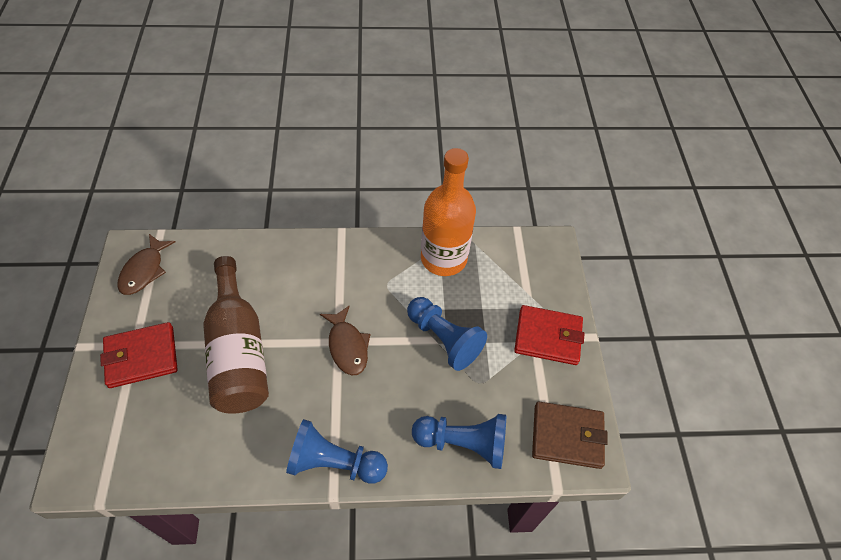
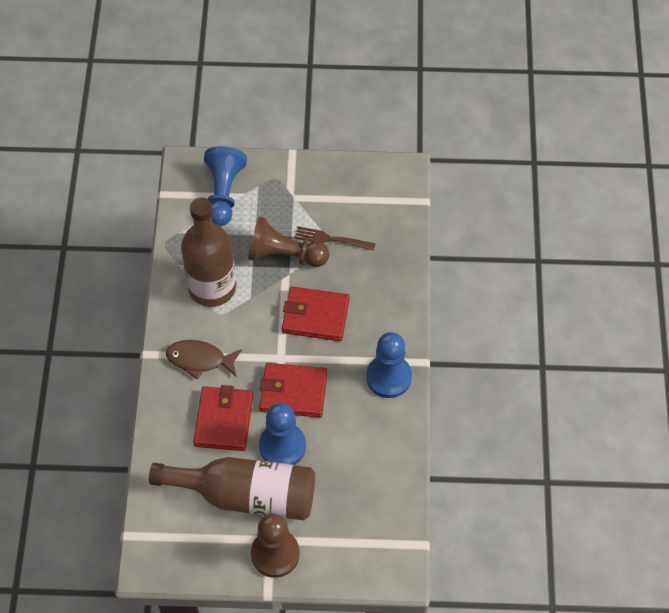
brown bottle: 1 -> 2
brown fish: 2 -> 1
brown fork: 0 -> 1
brown pawn: 0 -> 2
brown wallet: 1 -> 0
orange bottle: 1 -> 0
red wallet: 2 -> 3

